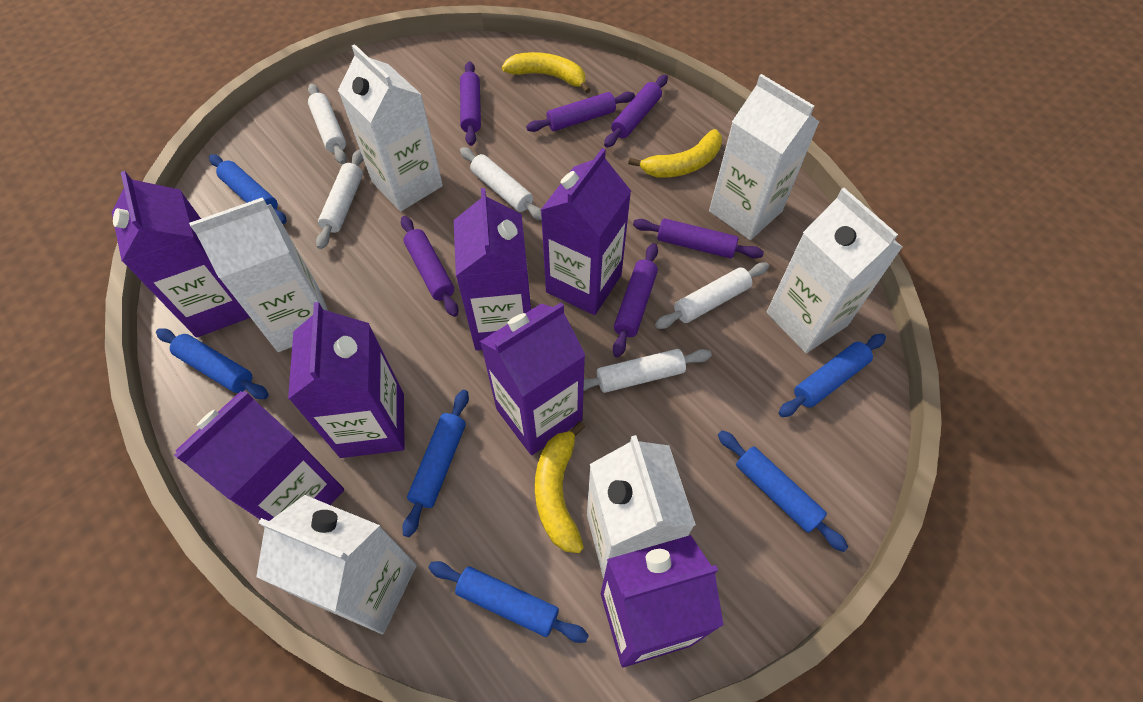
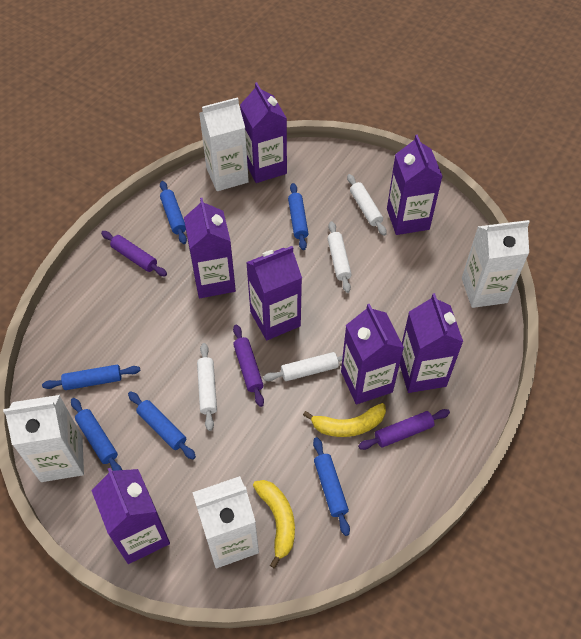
purple rolling pin: 6 -> 3
white carton: 6 -> 4
white rolling pin: 5 -> 4
yellow banana: 3 -> 2

